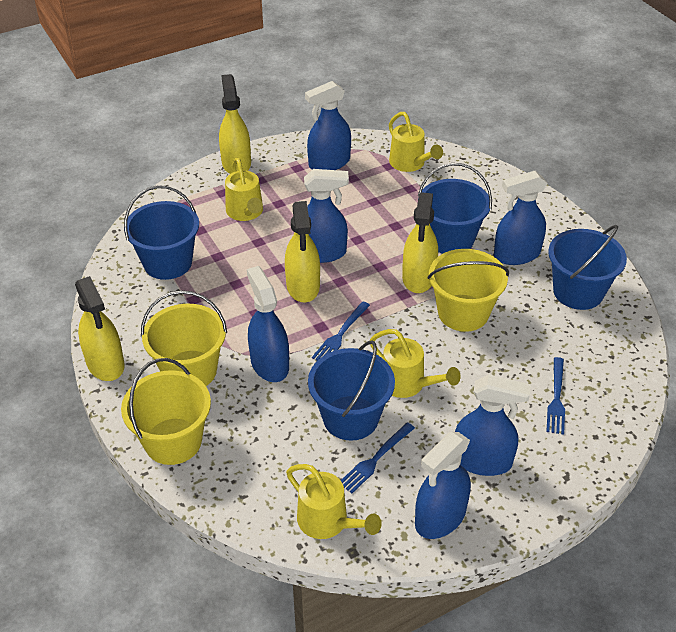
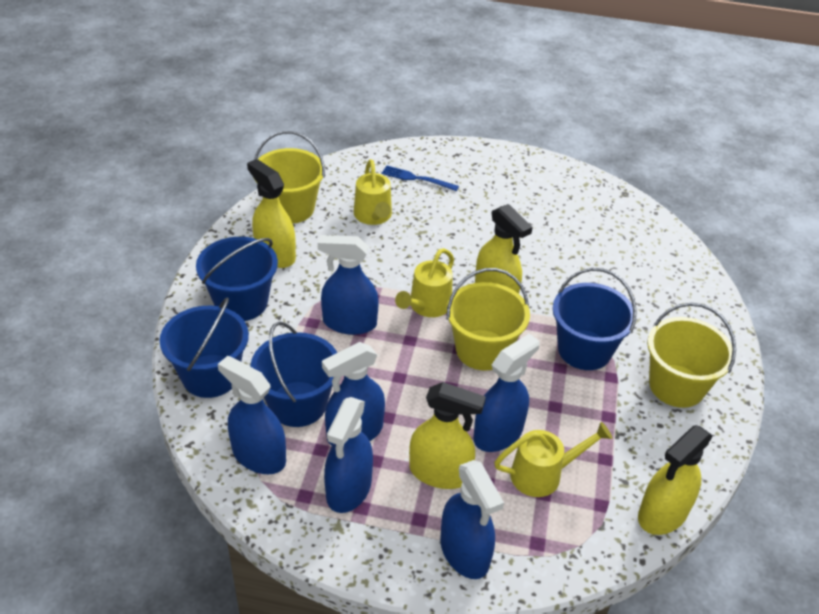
blue fork: 3 -> 1
yellow watering can: 4 -> 3

